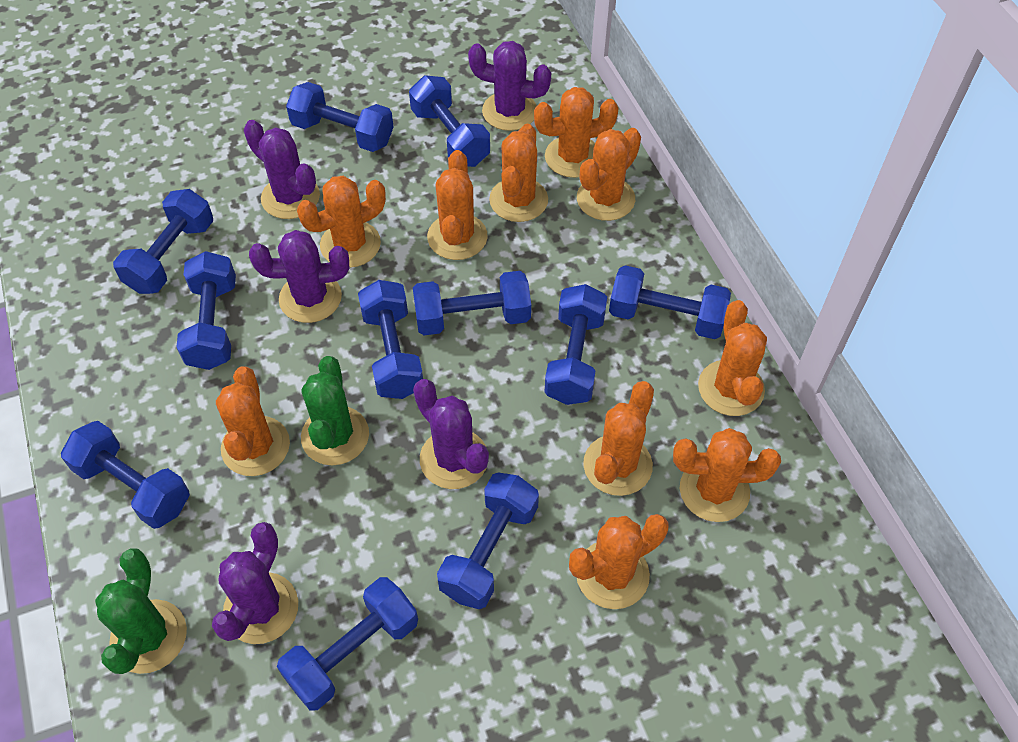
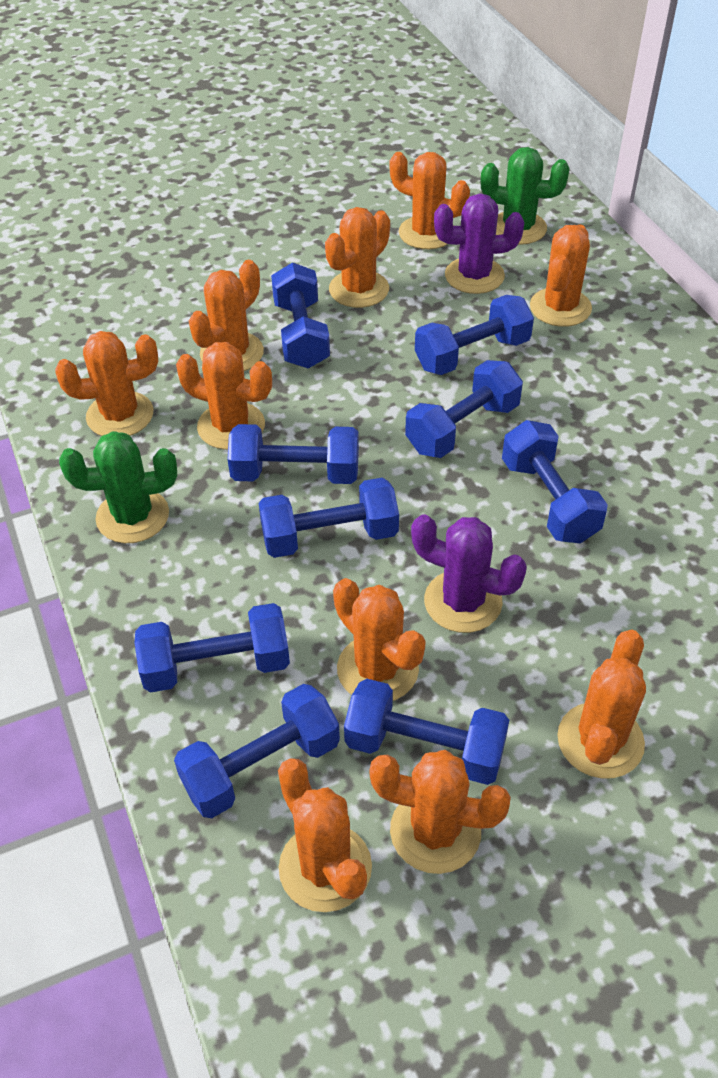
blue dumbbell: 11 -> 9
purple cactus: 5 -> 2

